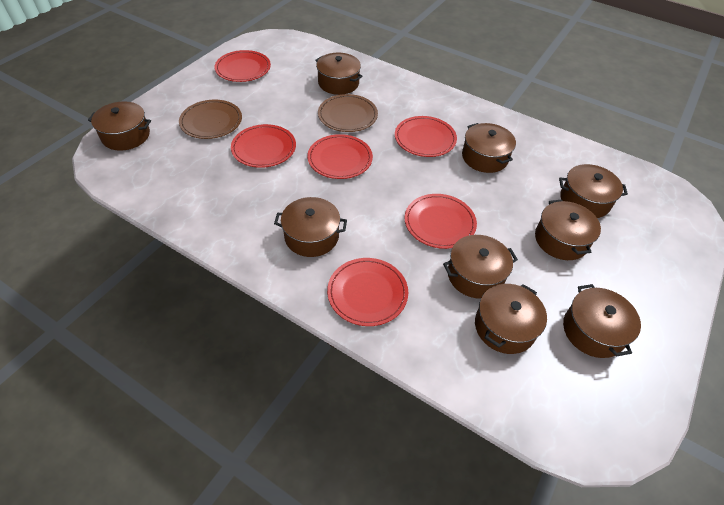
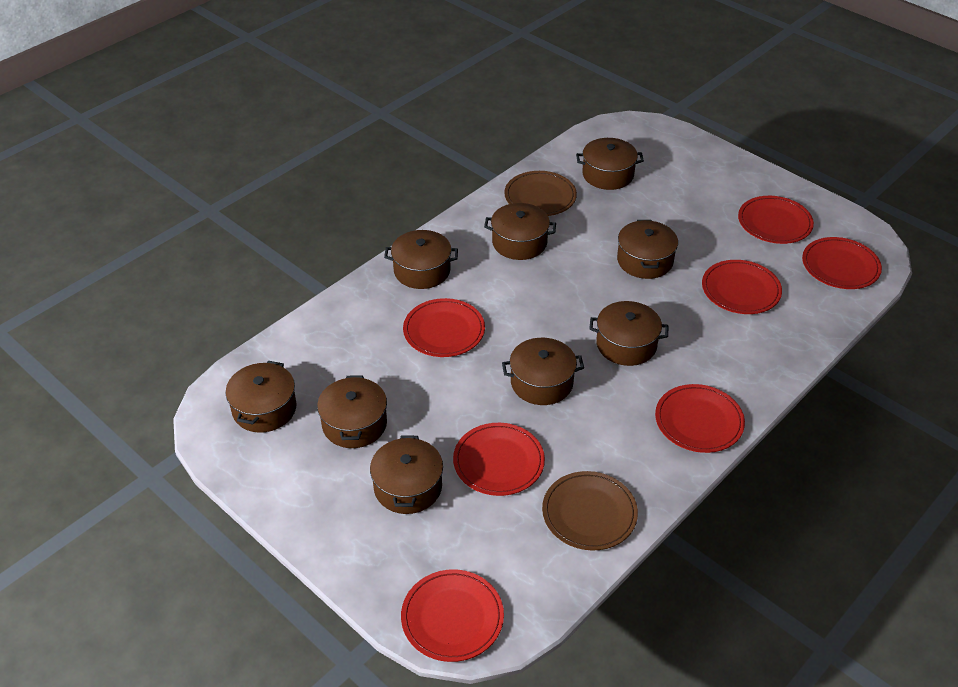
red plate: 6 -> 7

